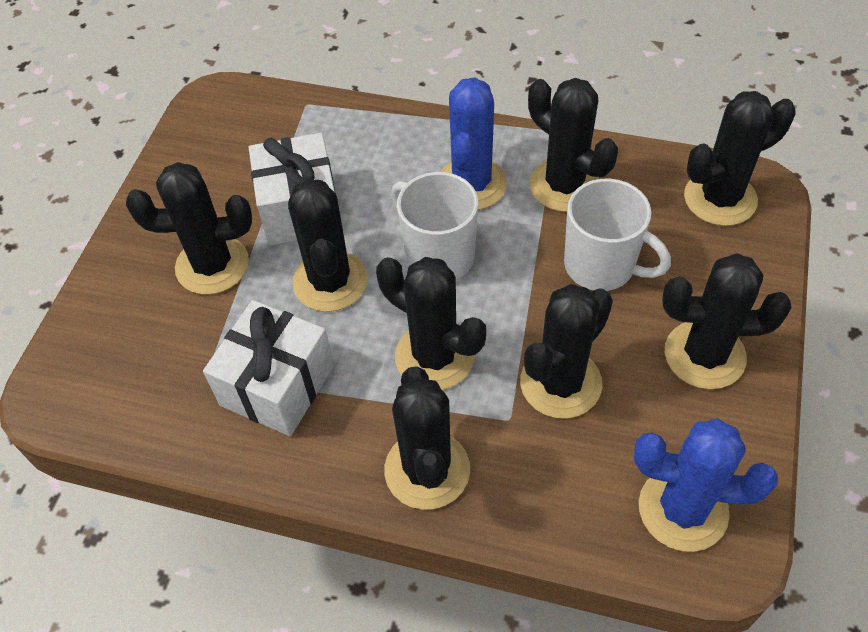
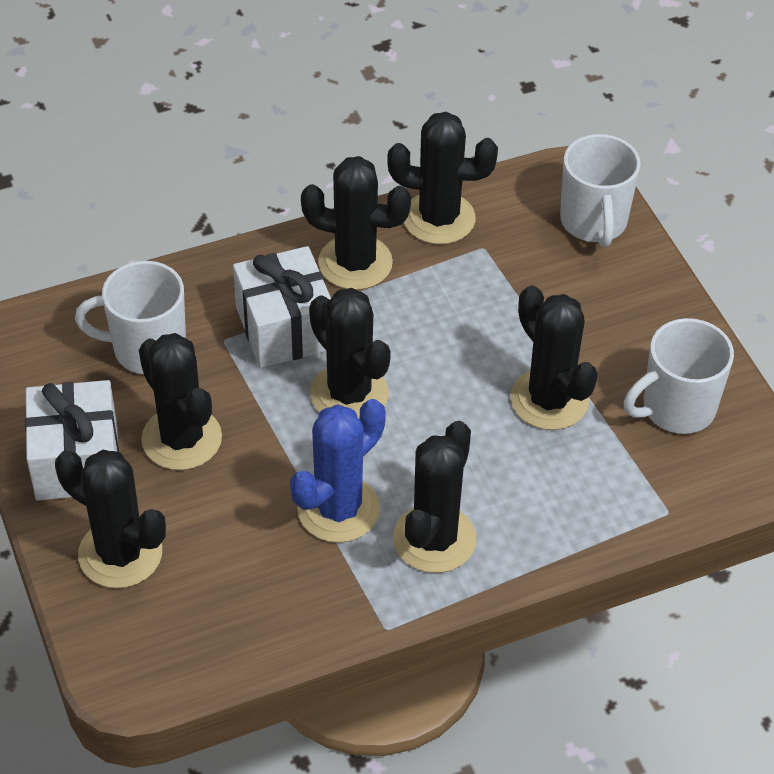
black cactus: 8 -> 7
blue cactus: 2 -> 1
white mug: 2 -> 3

